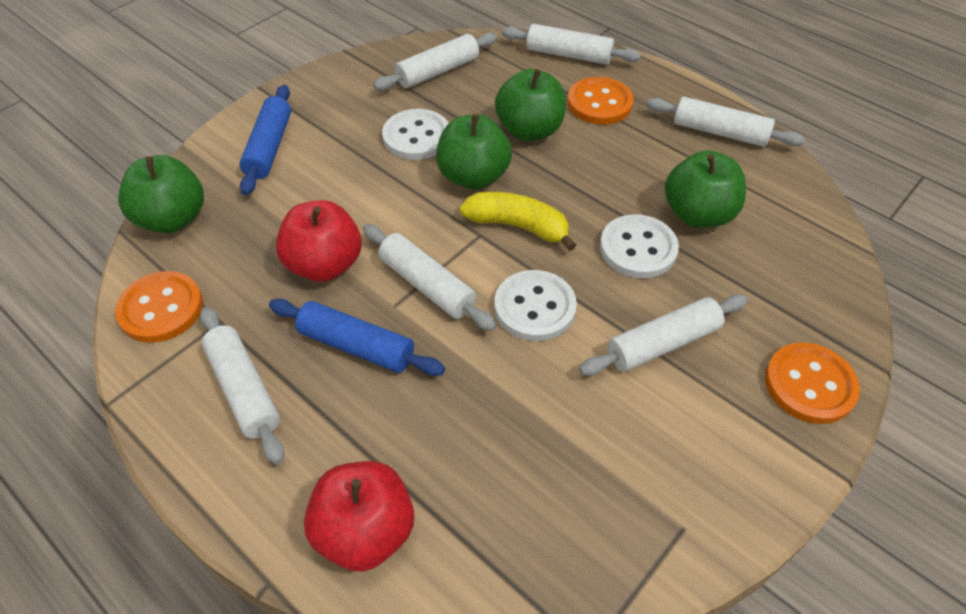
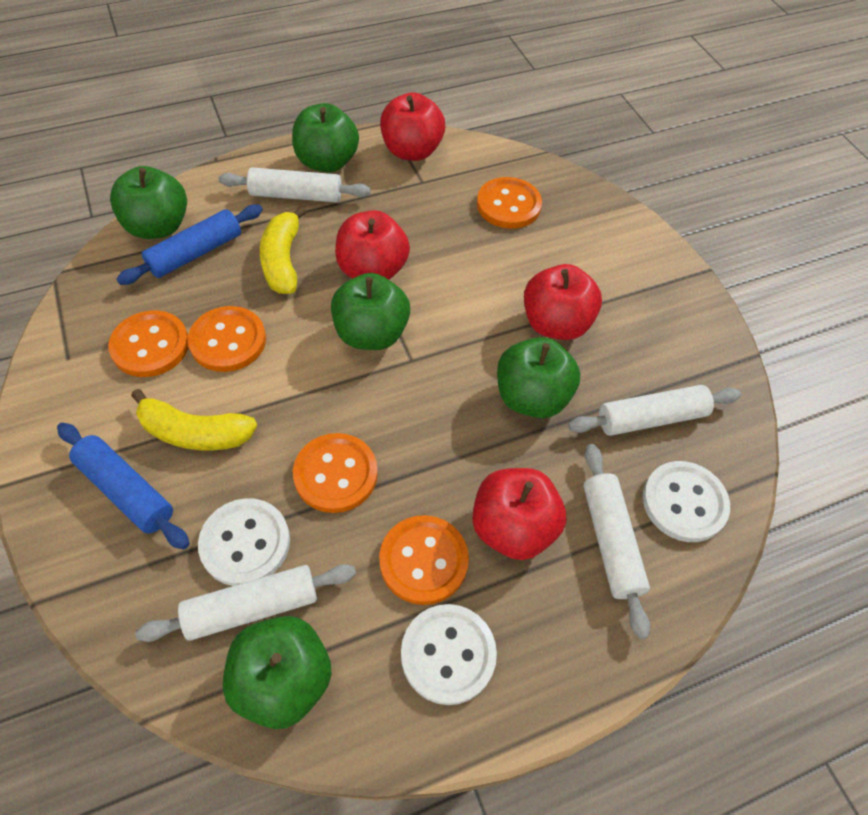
green apple: 4 -> 5
orange button: 3 -> 5
red apple: 2 -> 4
white rolling pin: 6 -> 4
yellow banana: 1 -> 2

